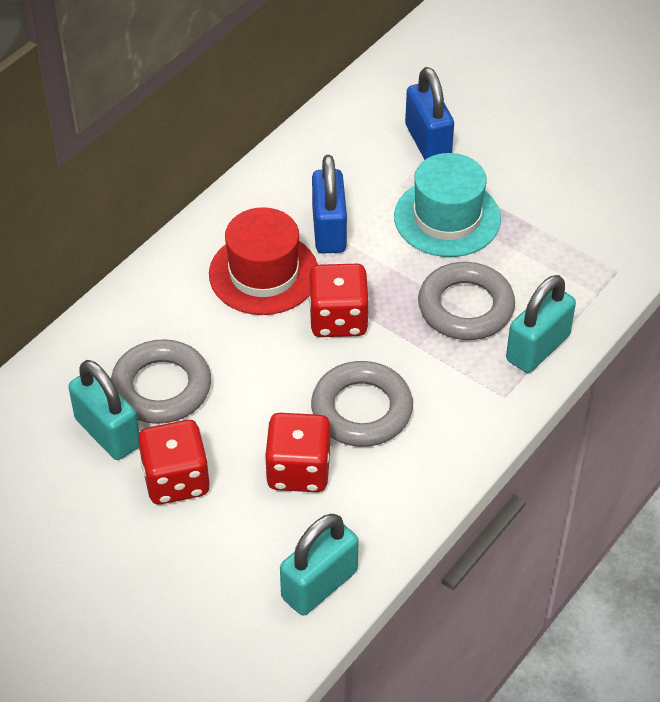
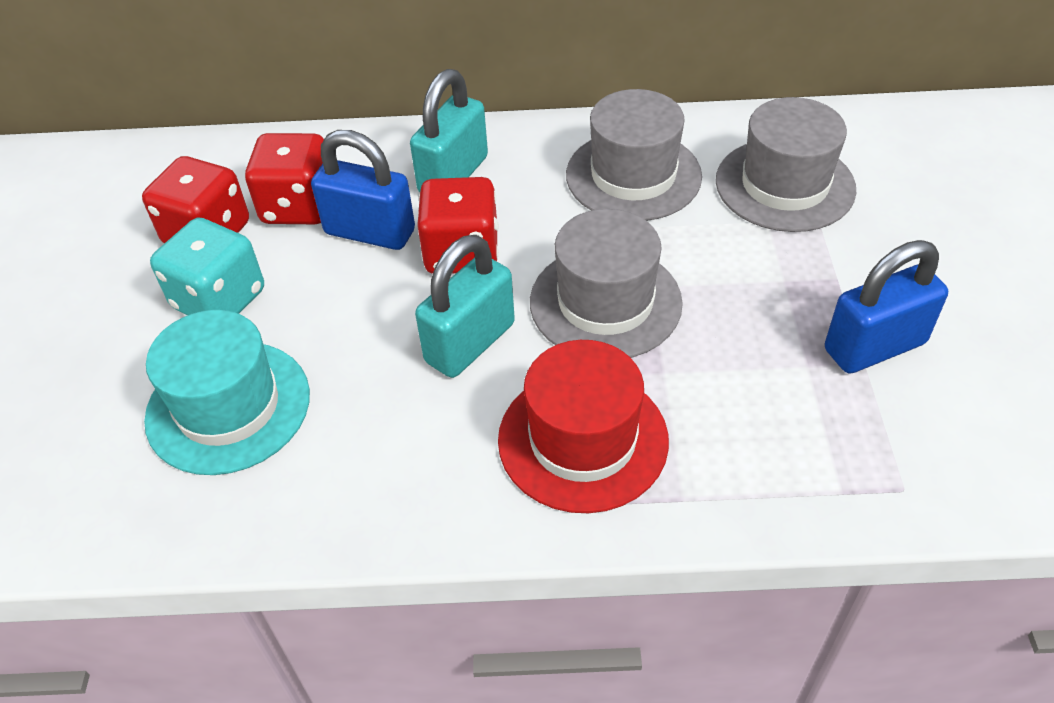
grey hat: 0 -> 3
grey ring: 3 -> 0
turquoise dice: 0 -> 1
turquoise padlock: 3 -> 2

